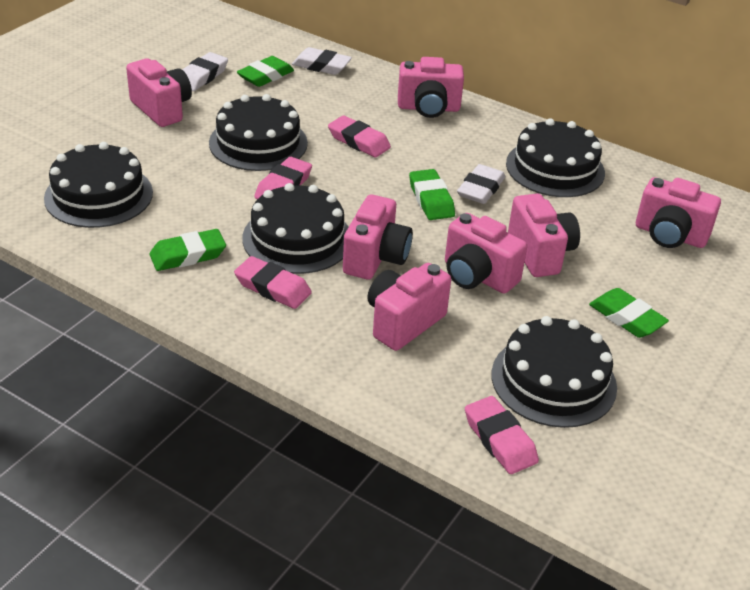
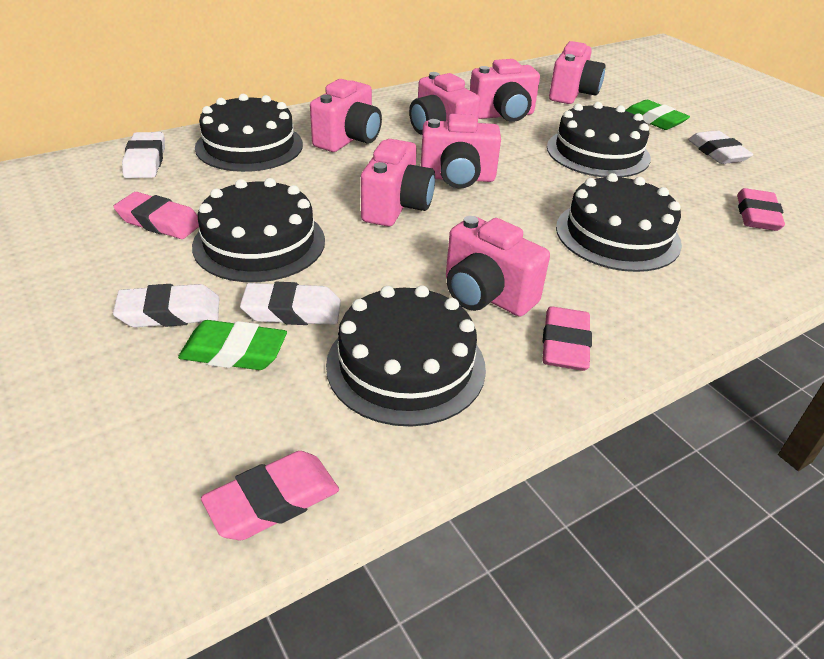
green eraser: 4 -> 2
white eraser: 3 -> 4

